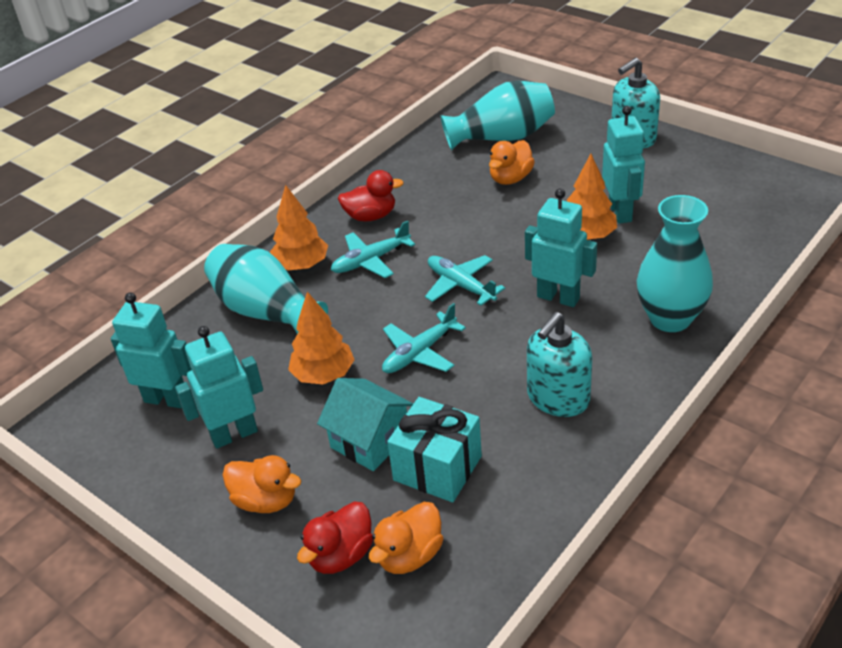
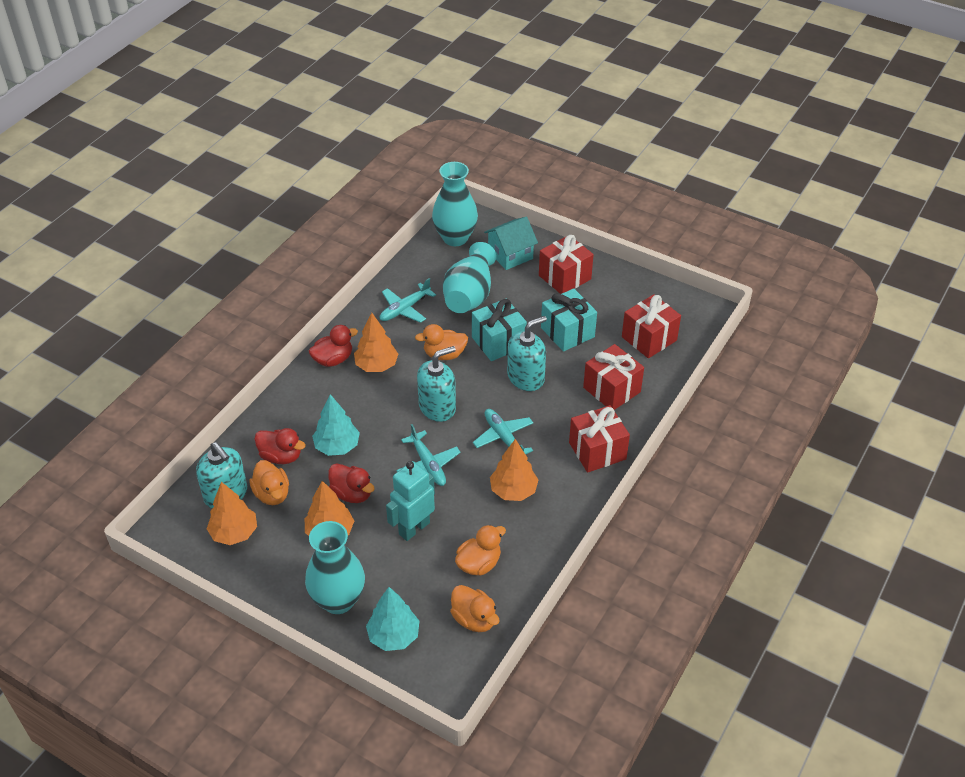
orange duck: 3 -> 4
orange tree: 3 -> 4
red duck: 2 -> 3
red gift: 0 -> 4
turquoise gift: 1 -> 2
turquoise robot: 4 -> 1
turquoise soap dispenser: 2 -> 3
turquoise tree: 0 -> 2

